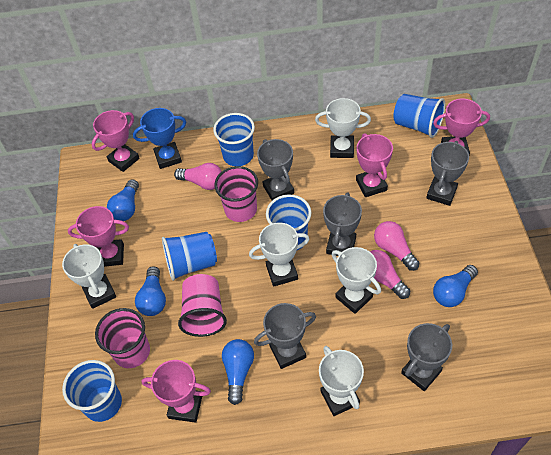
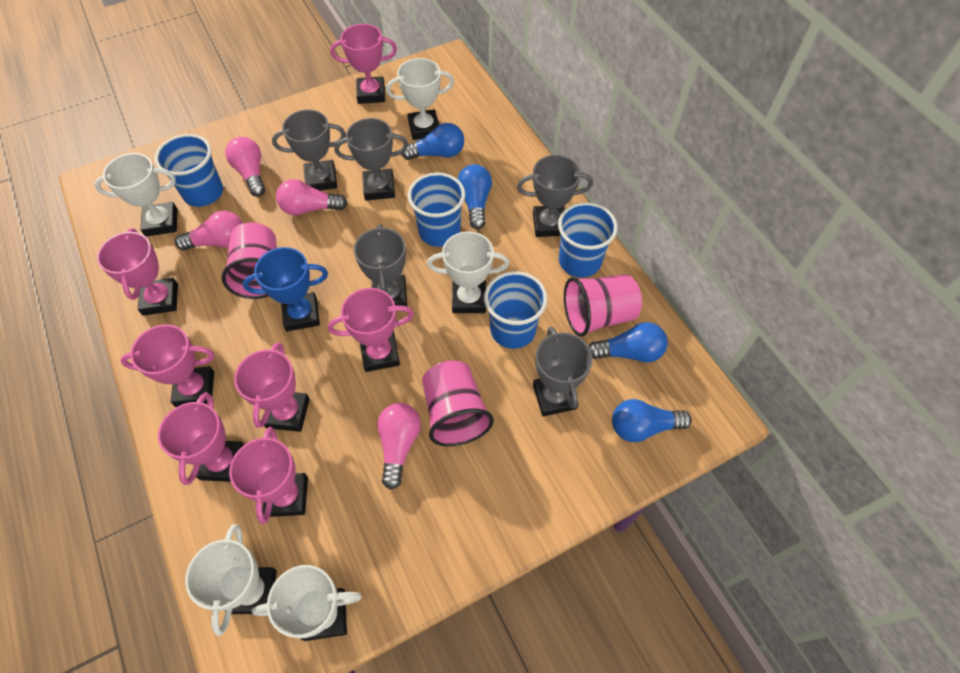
blue cup: 5 -> 4
pink light bulb: 3 -> 4
pink trophy: 5 -> 7

